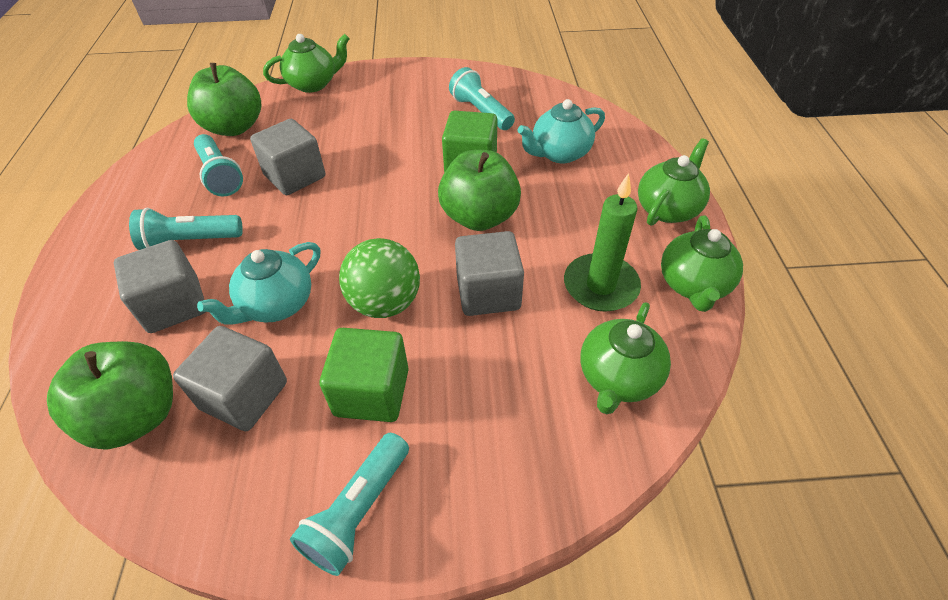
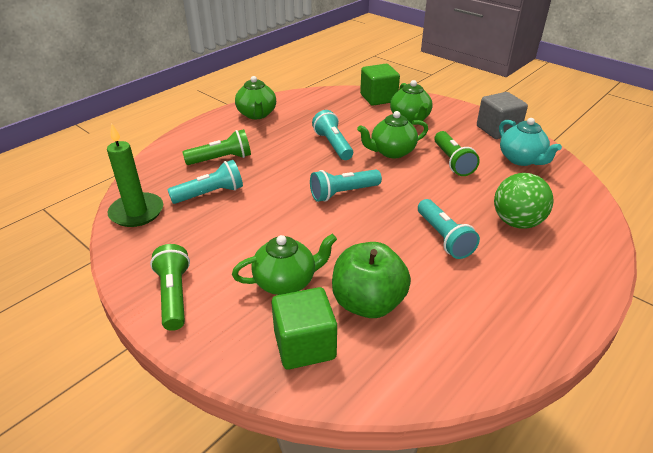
green apple: 3 -> 1
green flashlight: 0 -> 3
grey cube: 4 -> 1
turquoise teapot: 2 -> 1

